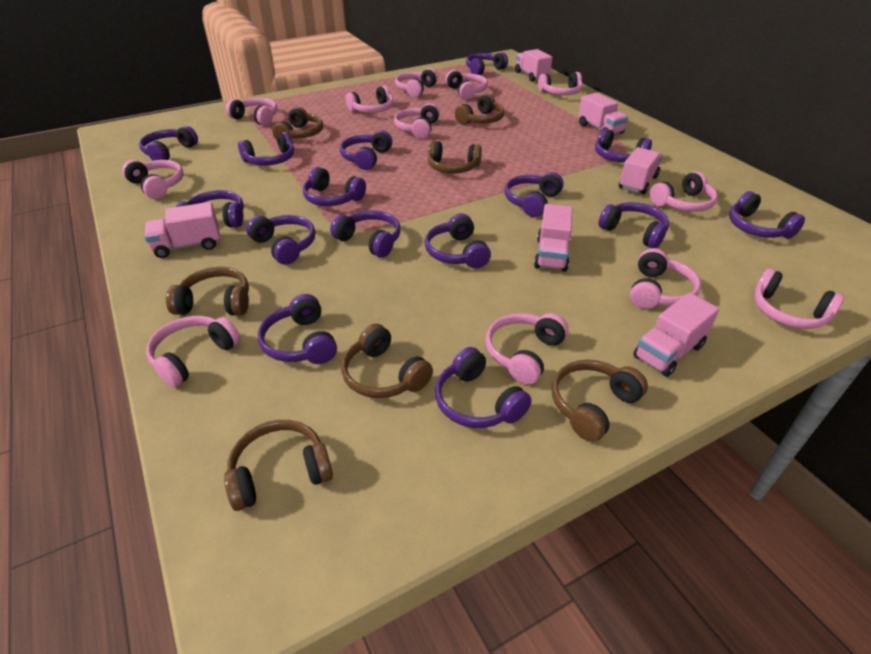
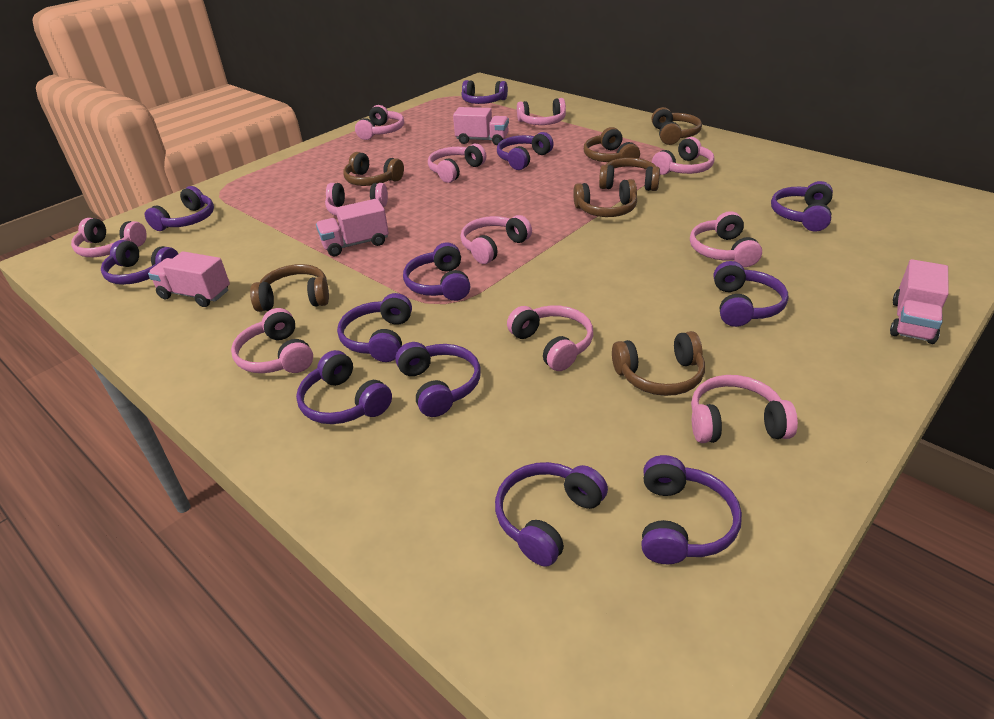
pink headphones: 12 -> 11
pink truck: 6 -> 4
purple headphones: 15 -> 12

